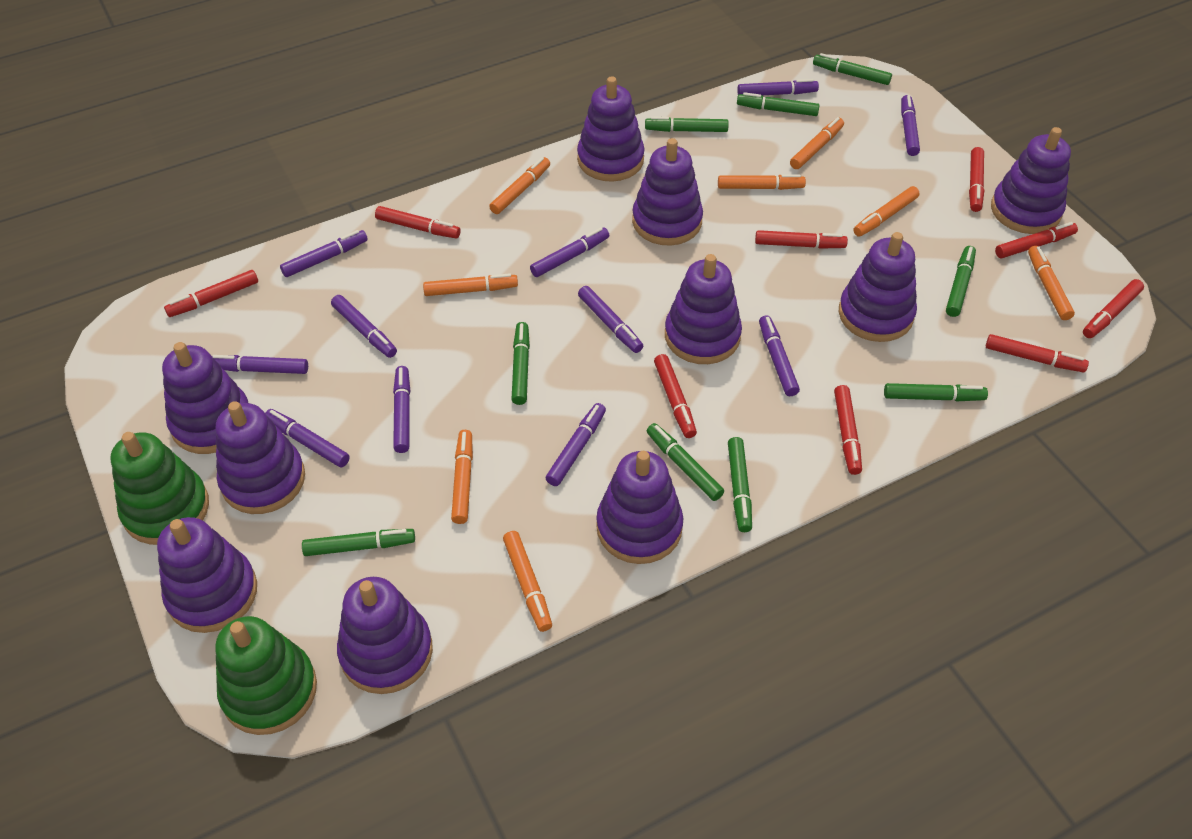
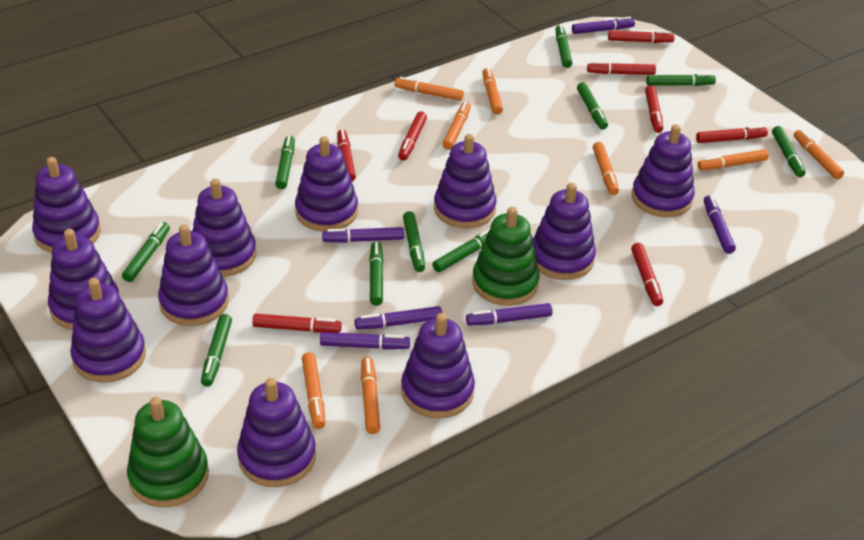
green marker: 9 -> 10
purple marker: 11 -> 6
purple stacking toy: 10 -> 11
red marker: 9 -> 8

